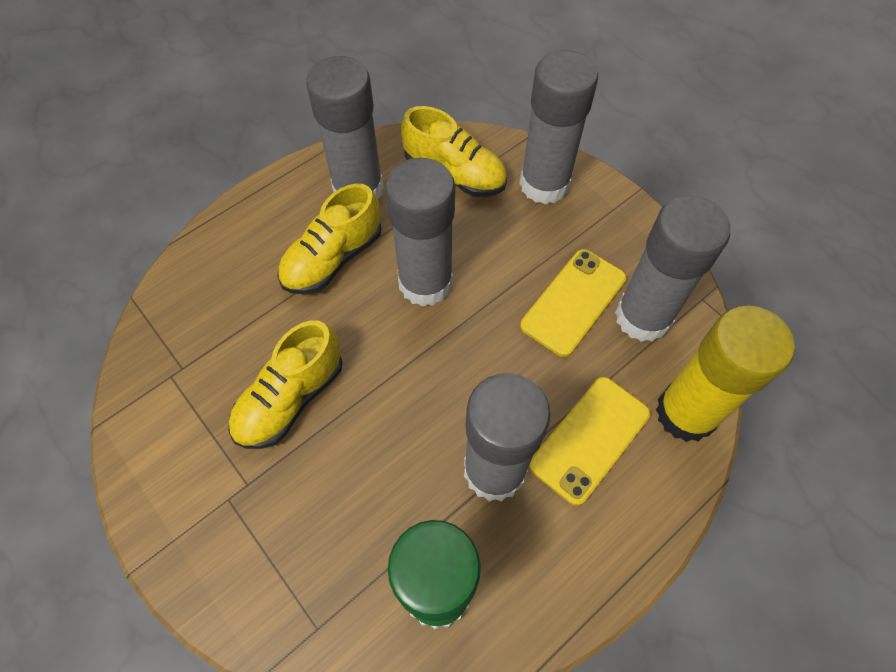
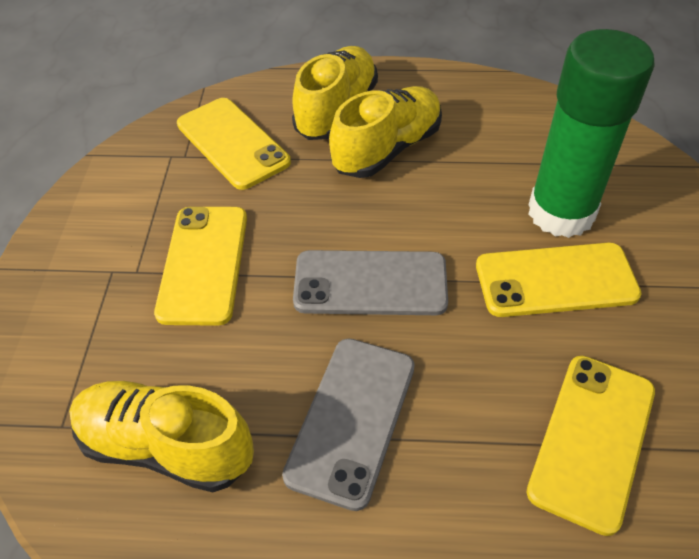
grey glue stick: 5 -> 0
grey phone: 0 -> 2
yellow glue stick: 1 -> 0
yellow phone: 2 -> 4

